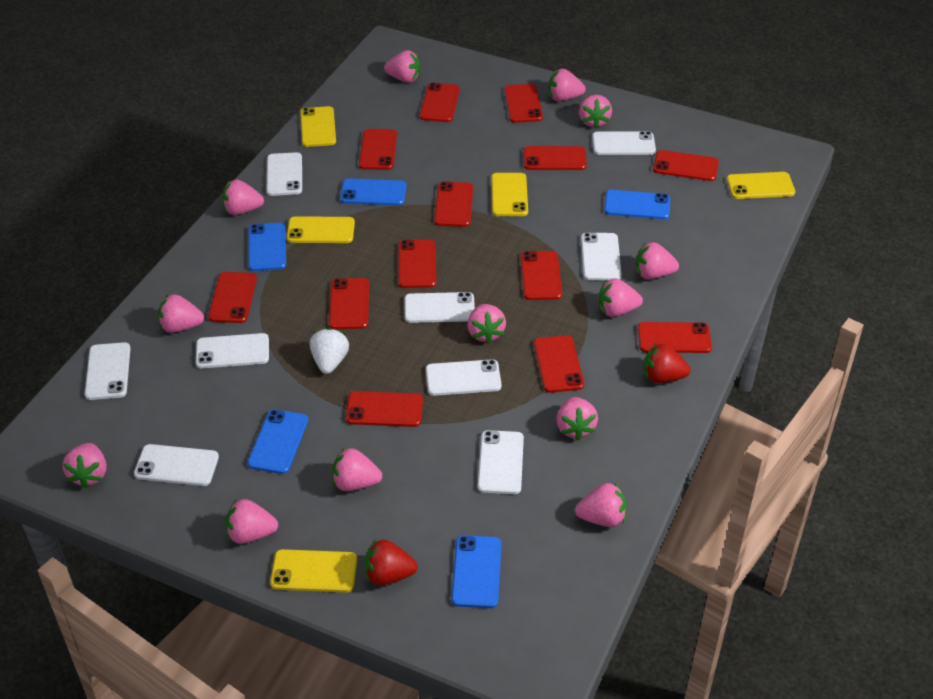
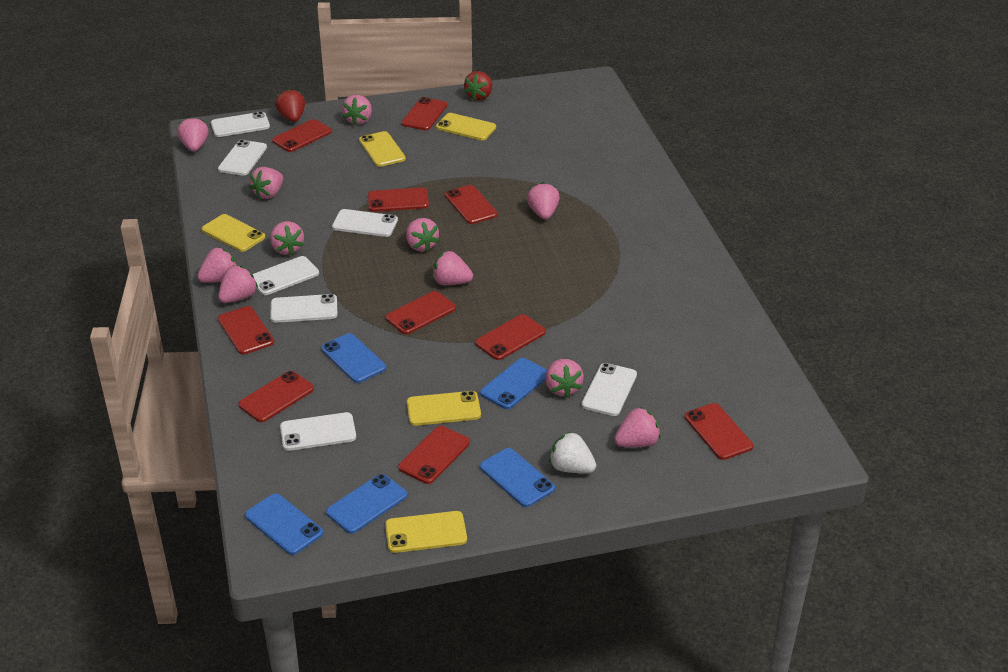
pink strawberry: 13 -> 11
red phone: 13 -> 10
white phone: 9 -> 7

